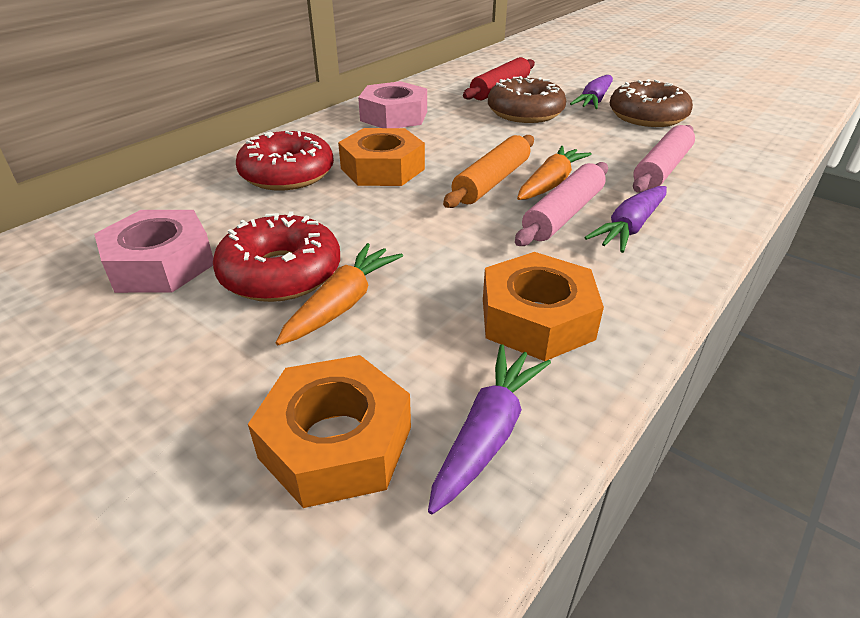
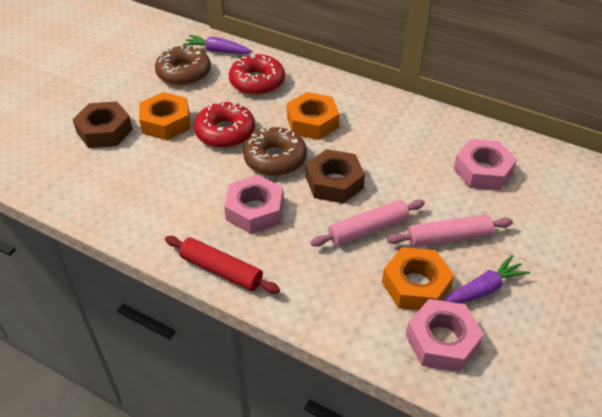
brown nut: 0 -> 2
orange carrot: 2 -> 0
orange rolling pin: 1 -> 0
pink nut: 2 -> 3
purple carrot: 3 -> 2

